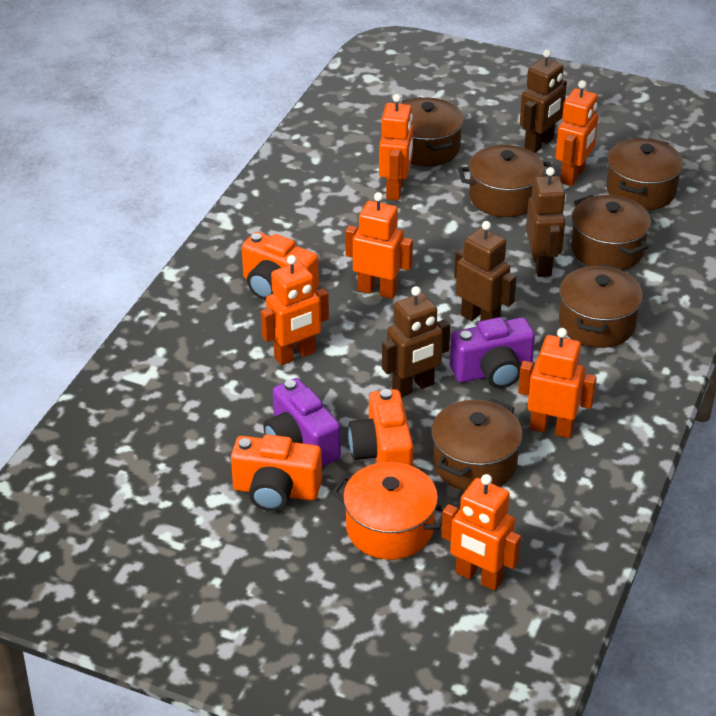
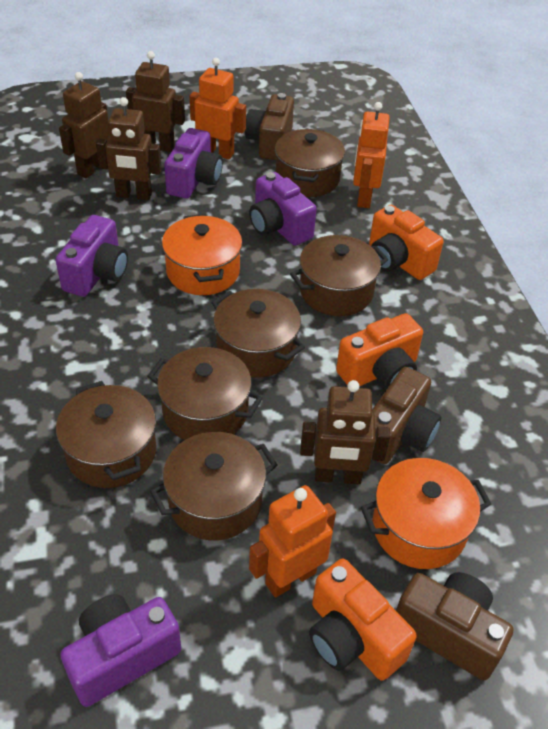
brown camera: 0 -> 3
orange pot: 1 -> 2
orange robot: 6 -> 3
purple camera: 2 -> 4

